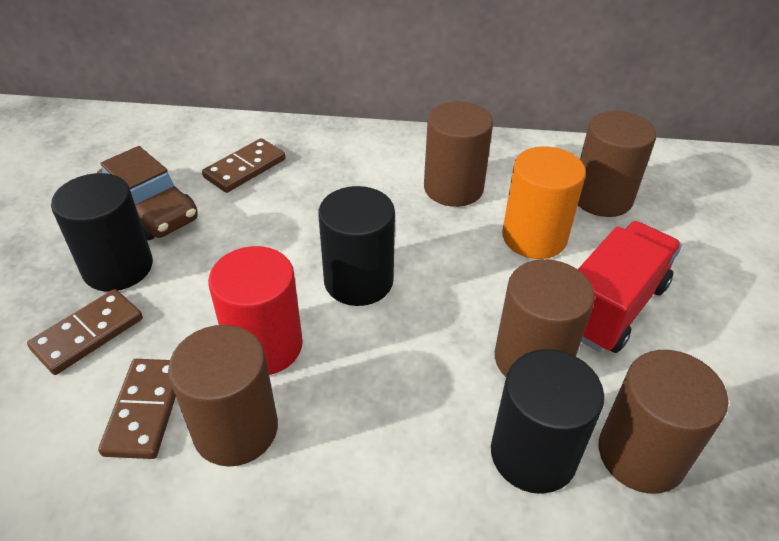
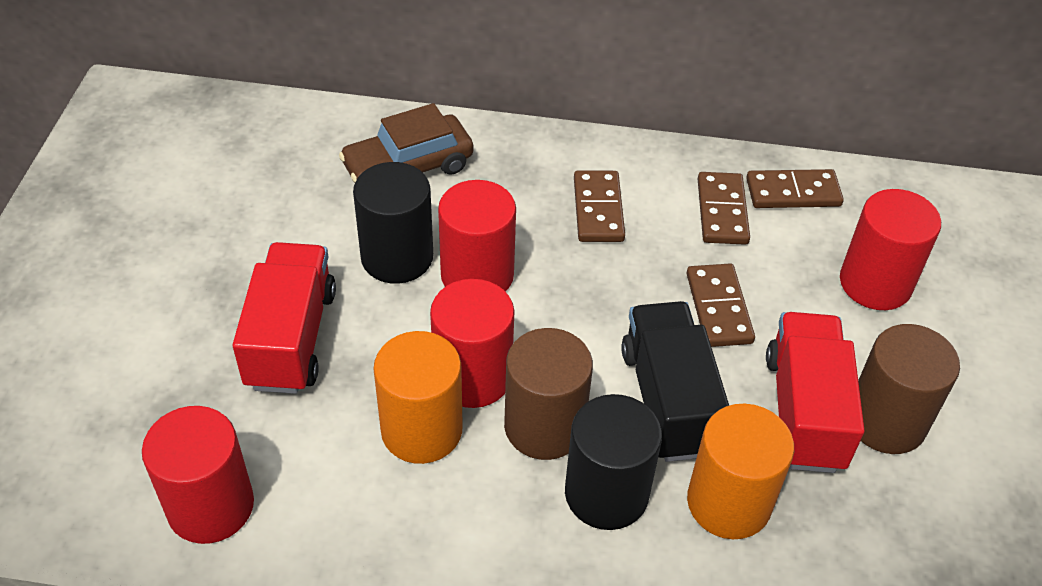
black cylinder: 3 -> 2
black truck: 0 -> 1
brown cylinder: 5 -> 2
brown domino: 3 -> 4
orange cylinder: 1 -> 2
red cylinder: 1 -> 4
red truck: 1 -> 2

